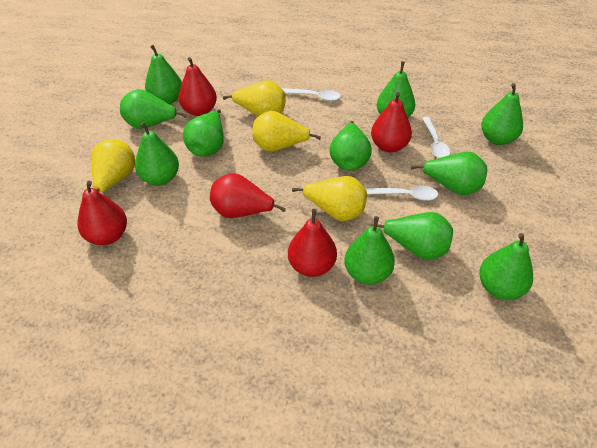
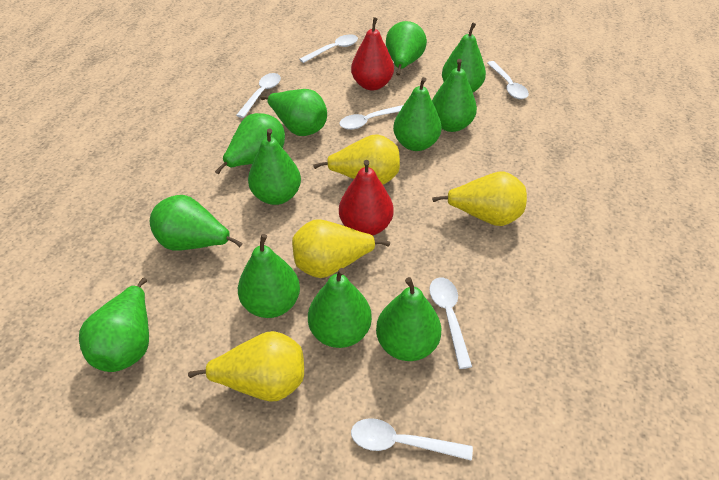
green pear: 11 -> 12
red pear: 5 -> 2
white spoon: 3 -> 6

